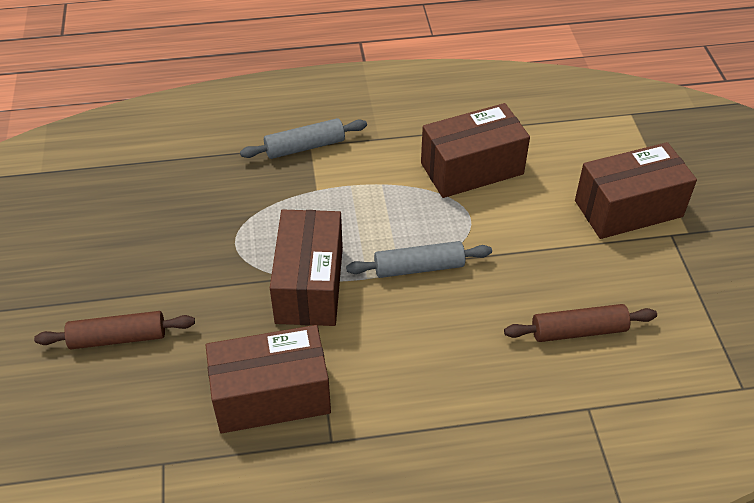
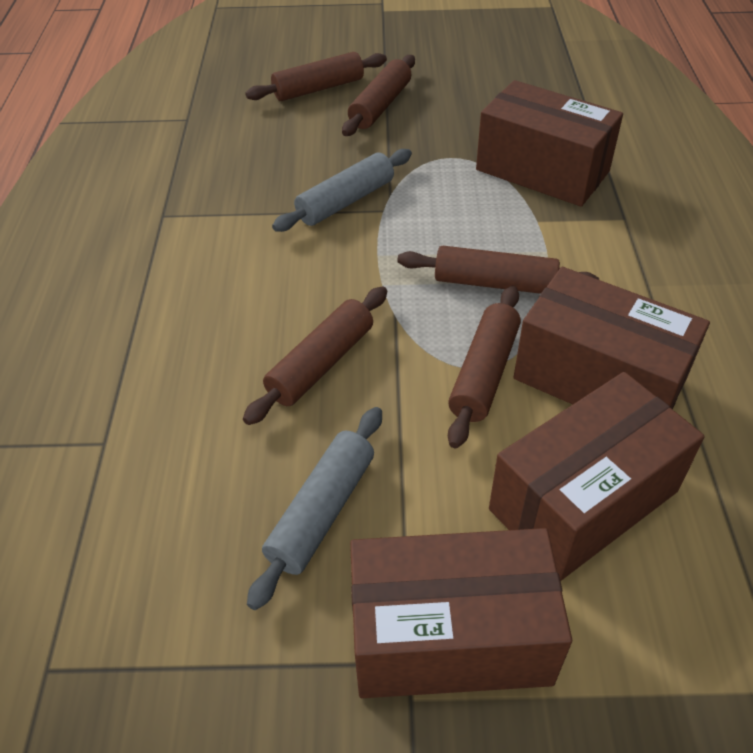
brown rolling pin: 2 -> 5

